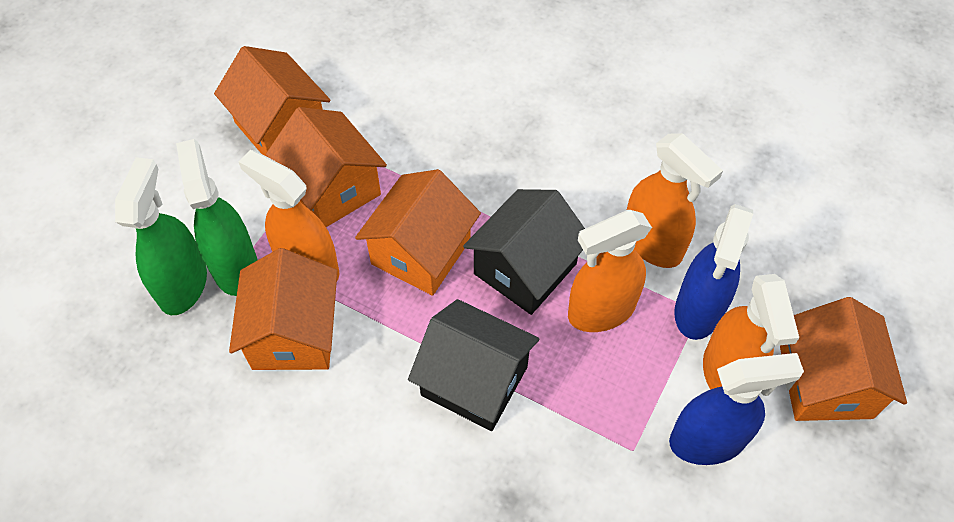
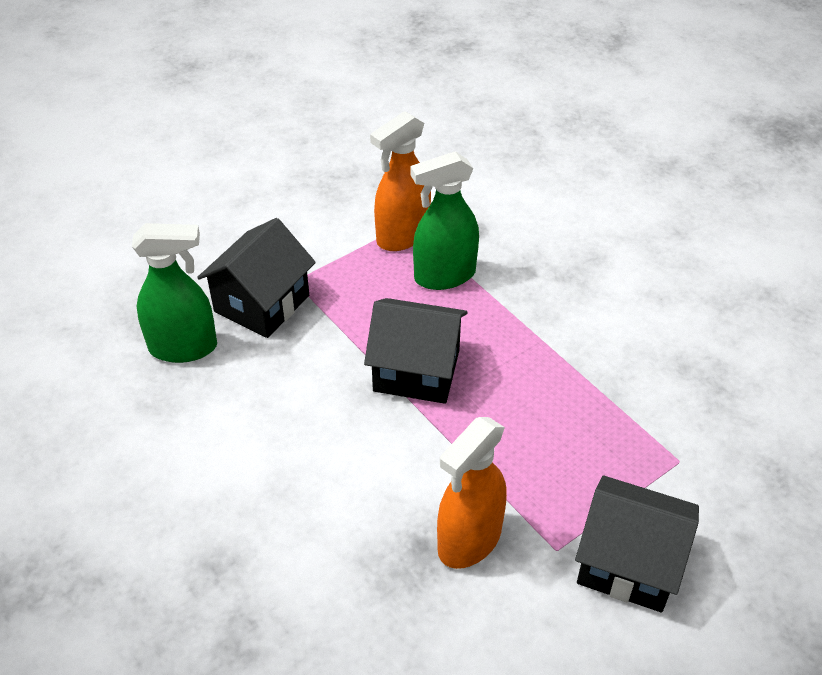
black house: 2 -> 3
blue spray bottle: 2 -> 0
orange house: 5 -> 0
orange spray bottle: 4 -> 2

